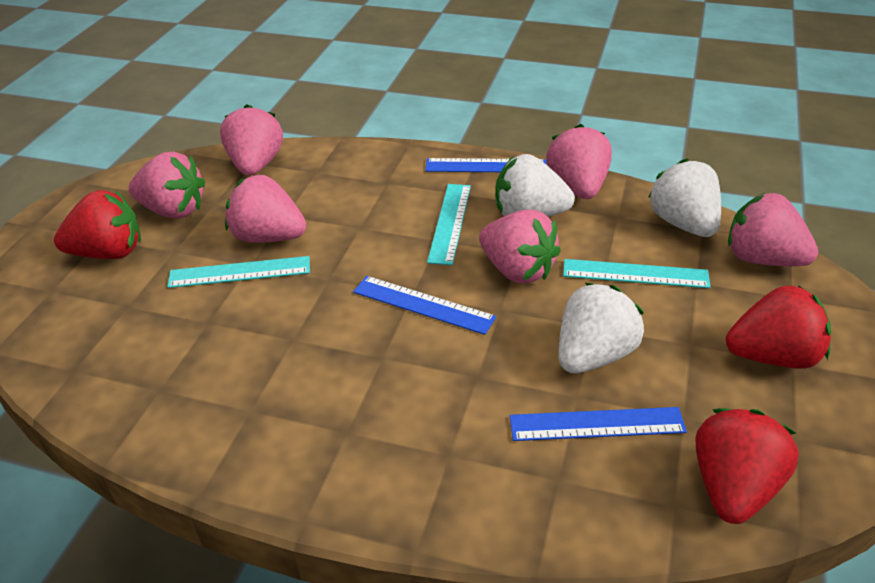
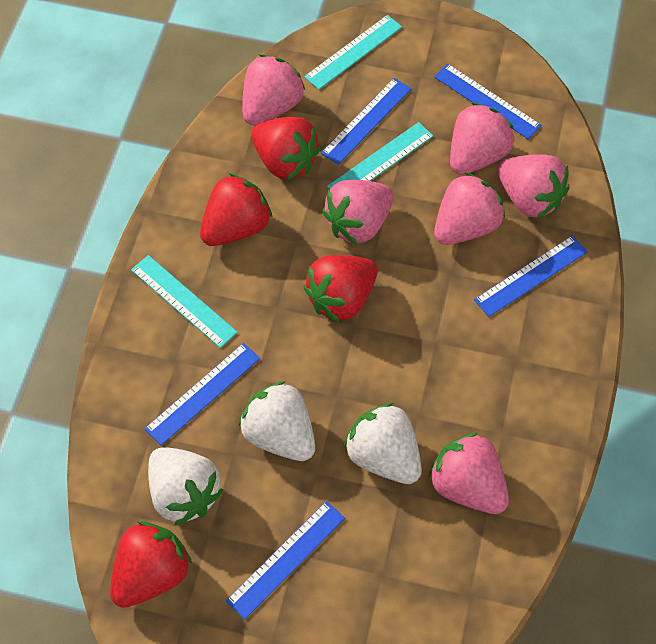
blue ruler: 3 -> 5
red strawberry: 3 -> 4

